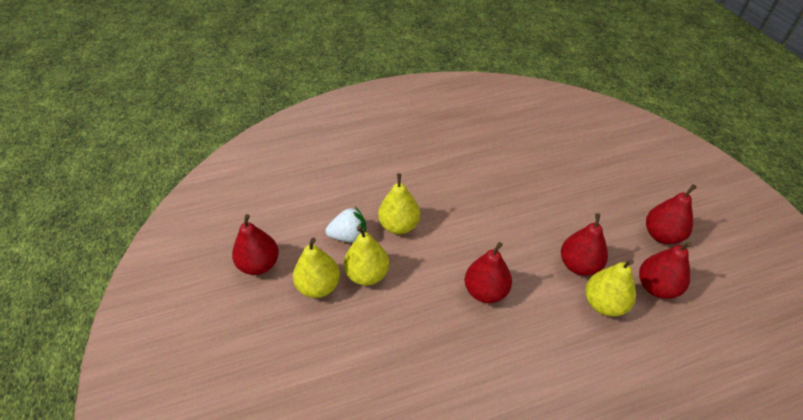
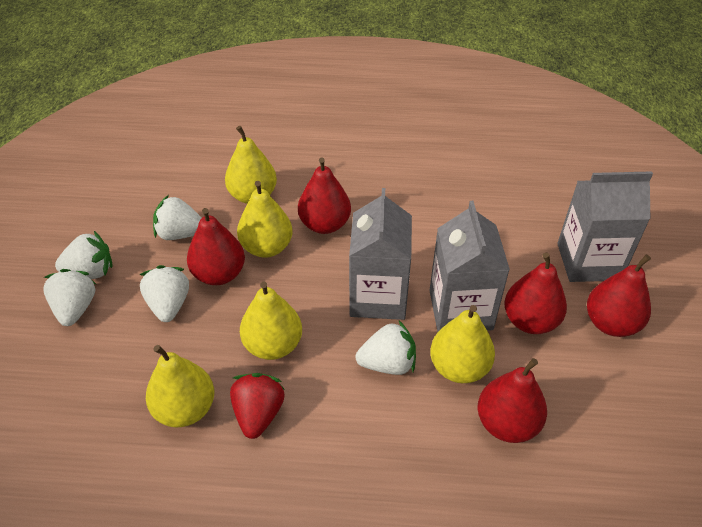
grey carton: 0 -> 3
red strawberry: 0 -> 1
white strawberry: 1 -> 5
yellow pear: 4 -> 5

